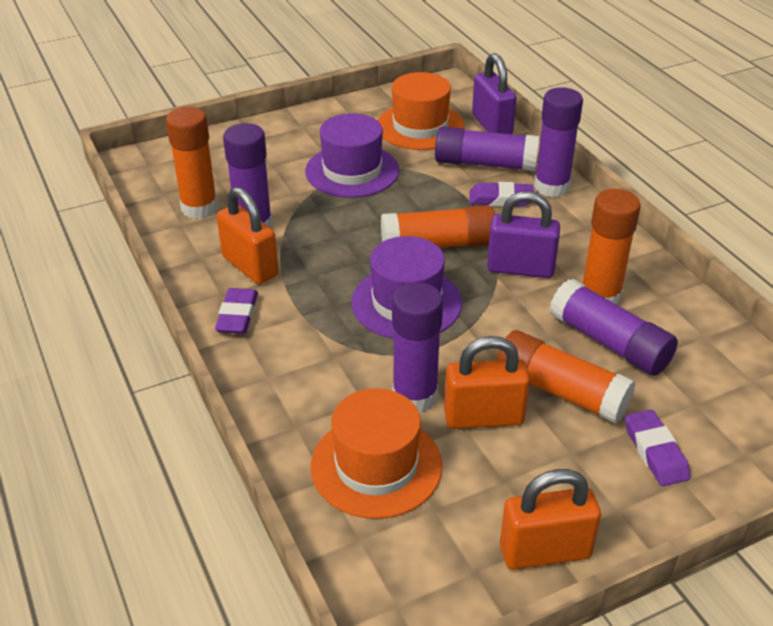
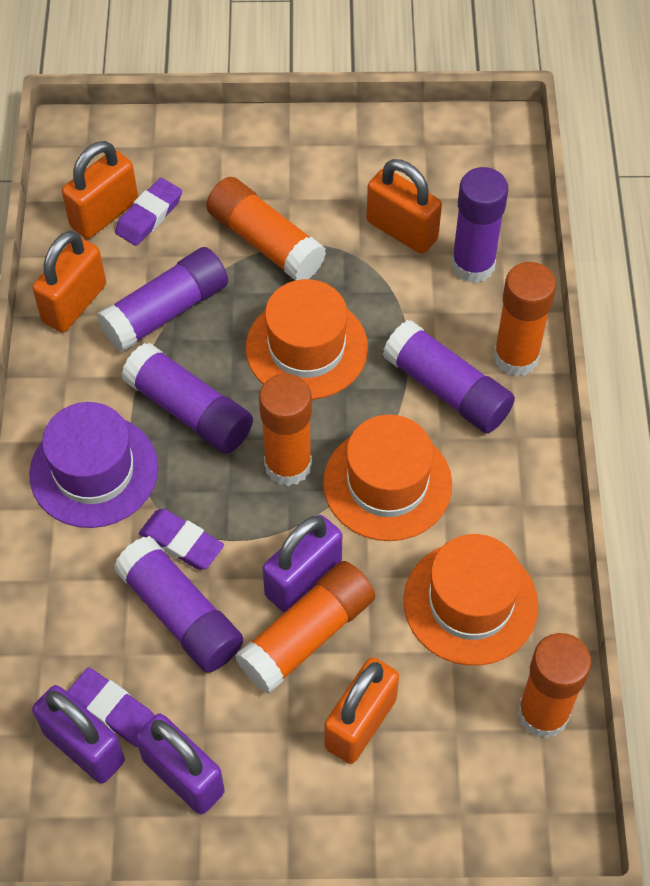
orange glue stick: 4 -> 5
orange hat: 2 -> 3
orange padlock: 3 -> 4
purple hat: 2 -> 1
purple padlock: 2 -> 3

